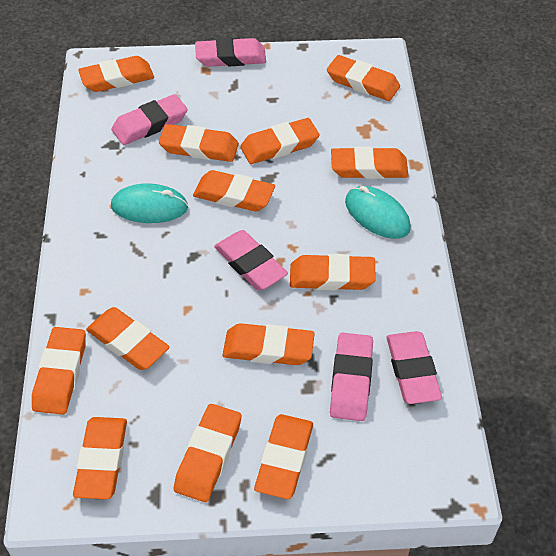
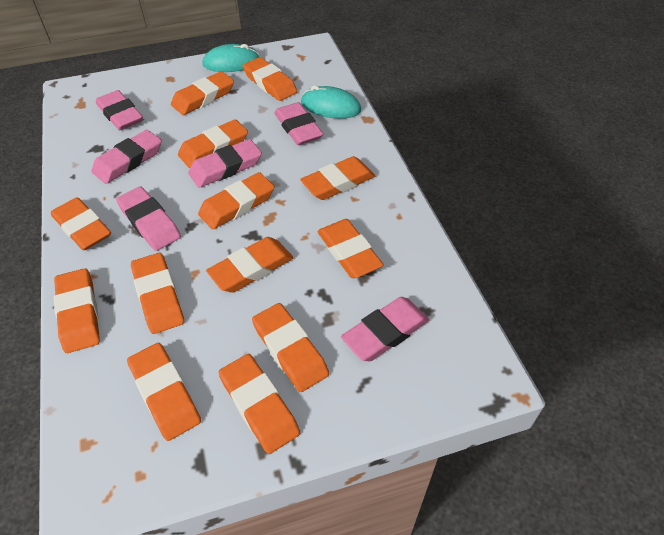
pink eraser: 5 -> 6

